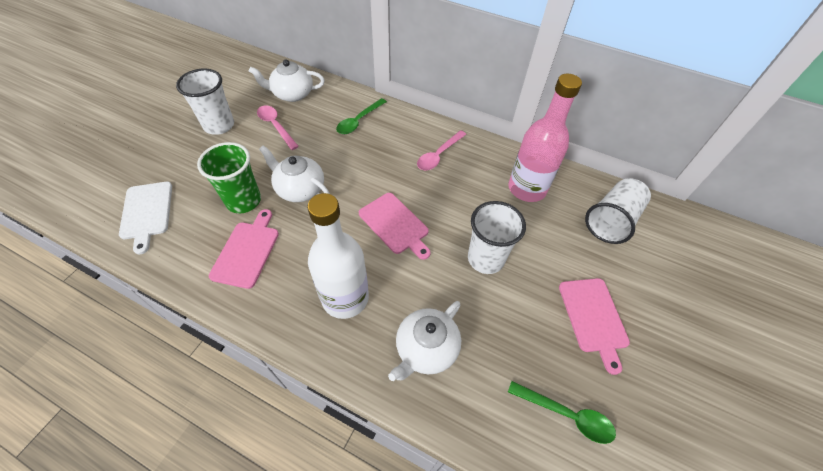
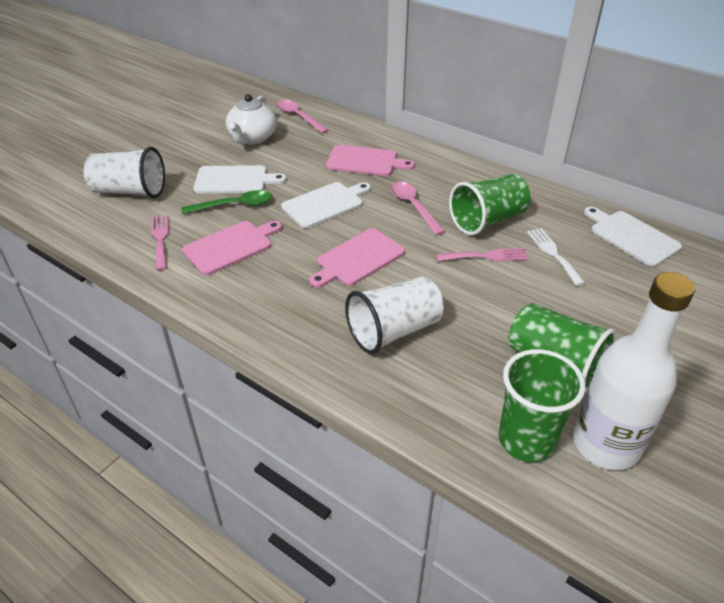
green cup: 1 -> 3
green spoon: 2 -> 1
pink bottle: 1 -> 0
pink fork: 0 -> 2
white cup: 3 -> 2
white cutting board: 1 -> 3
white fork: 0 -> 1
white teapot: 3 -> 1

